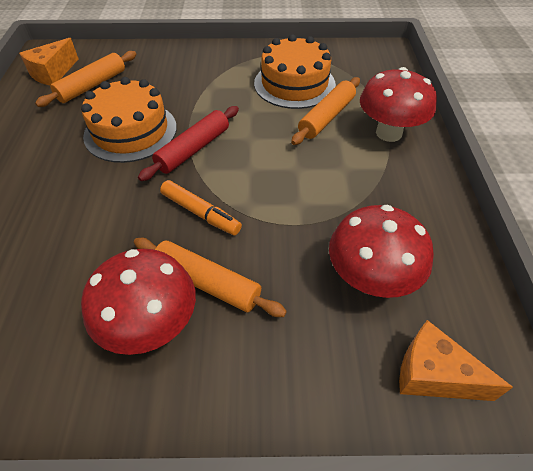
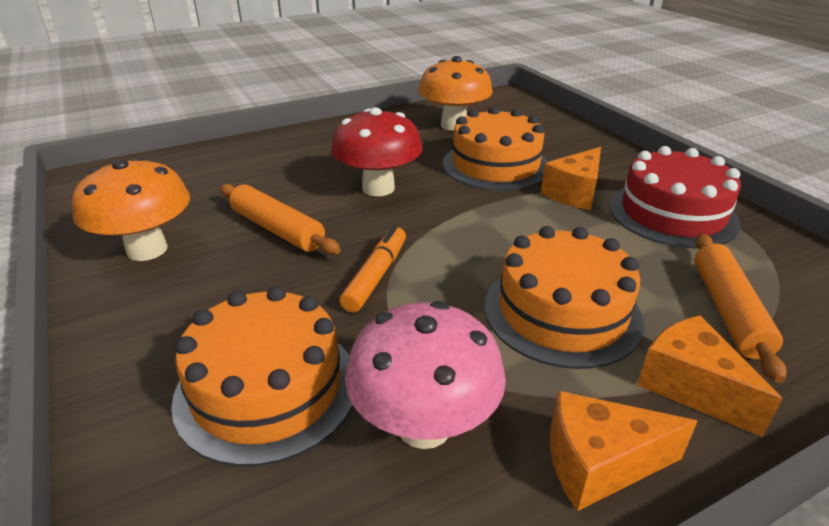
orange cake: 2 -> 3
orange cheese: 2 -> 3
orange mushroom: 0 -> 2
orange rolling pin: 3 -> 2
pink mushroom: 0 -> 1
red cake: 0 -> 1
red mushroom: 3 -> 1
red rolling pin: 1 -> 0

